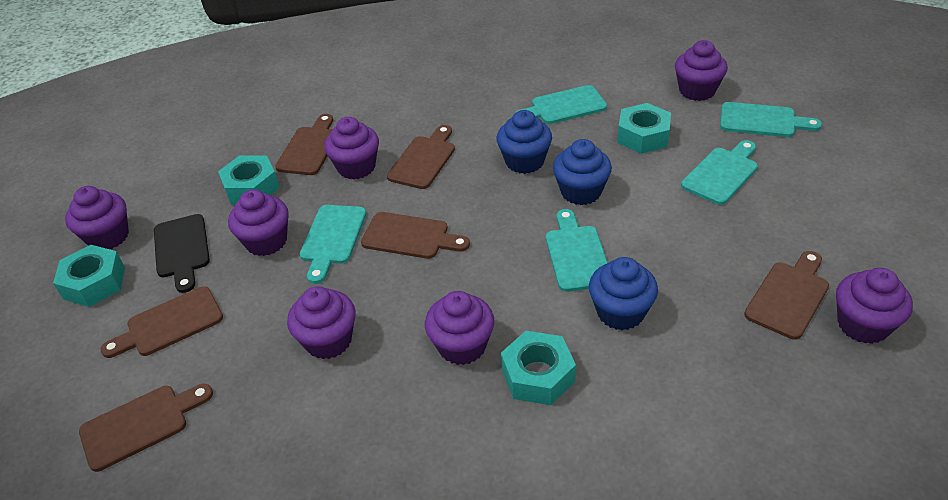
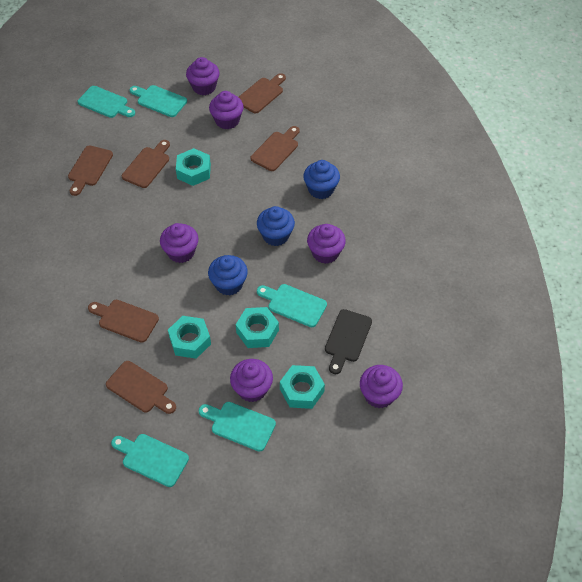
purple cupcake: 7 -> 6

